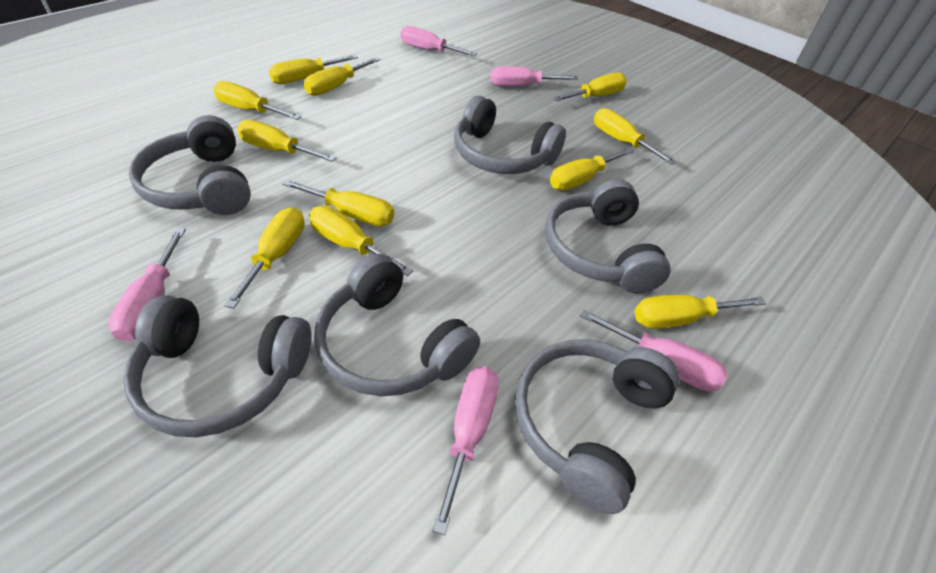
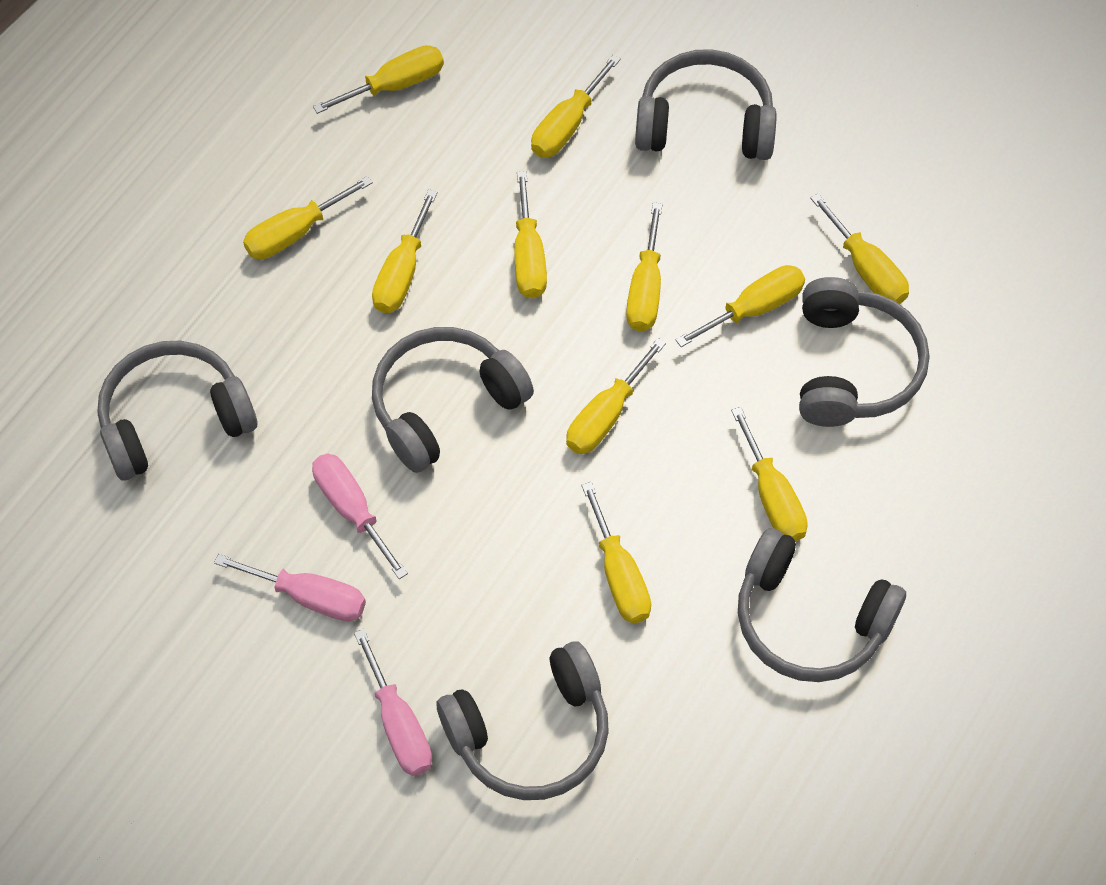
pink screwdriver: 5 -> 3

